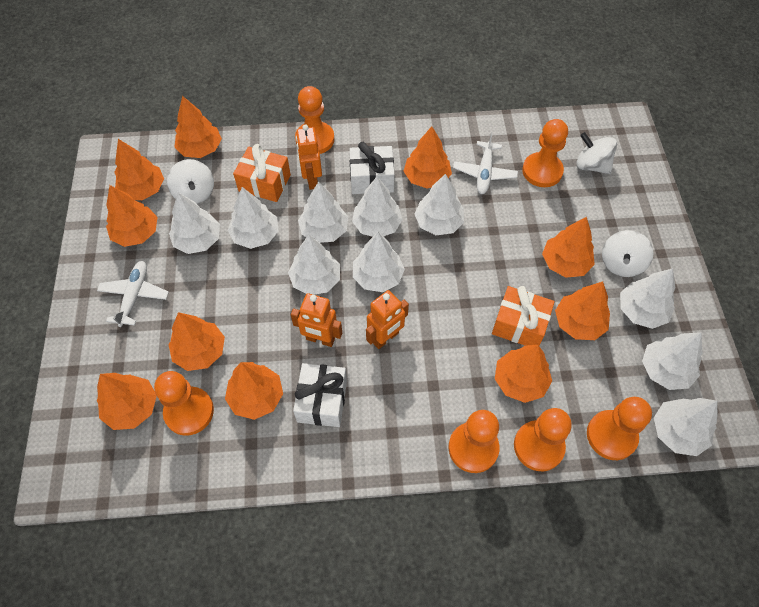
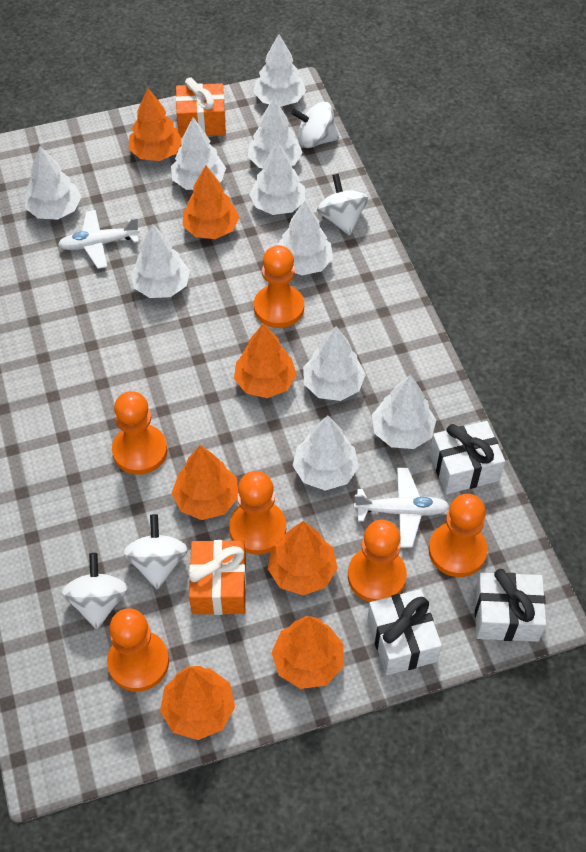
orange robot: 3 -> 0
orange tree: 10 -> 7
white gift: 2 -> 3
white spinning top: 3 -> 4

